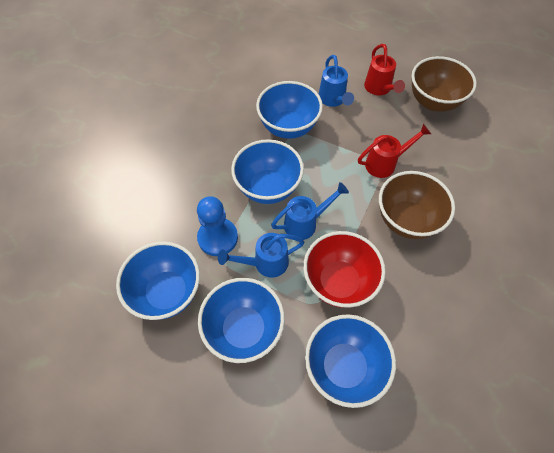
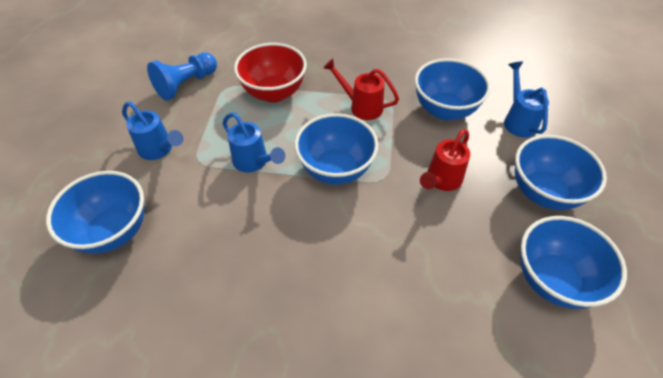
brown bowl: 2 -> 0

